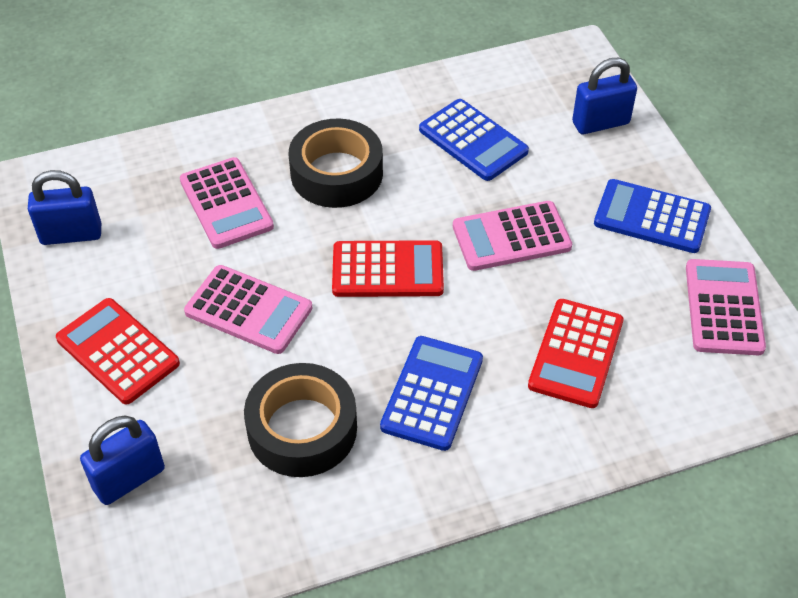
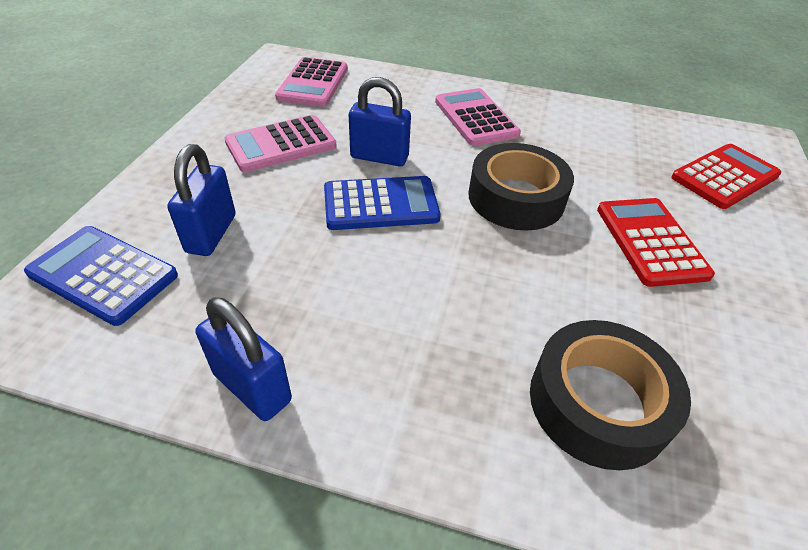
blue calculator: 3 -> 2
pink calculator: 4 -> 3
red calculator: 3 -> 2

